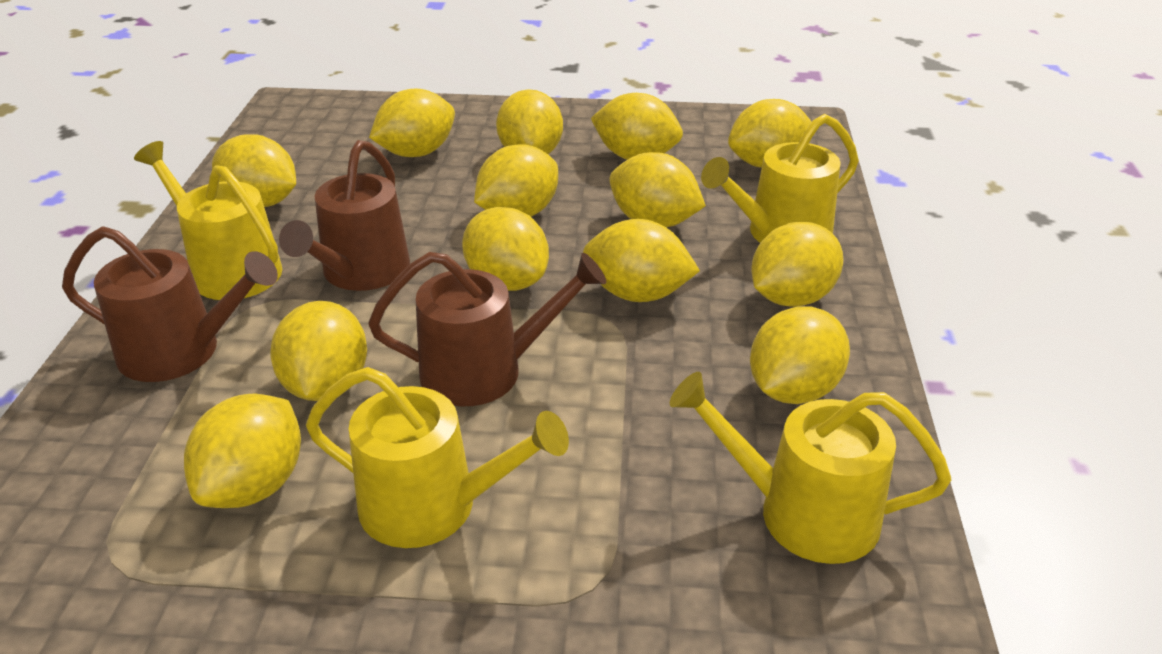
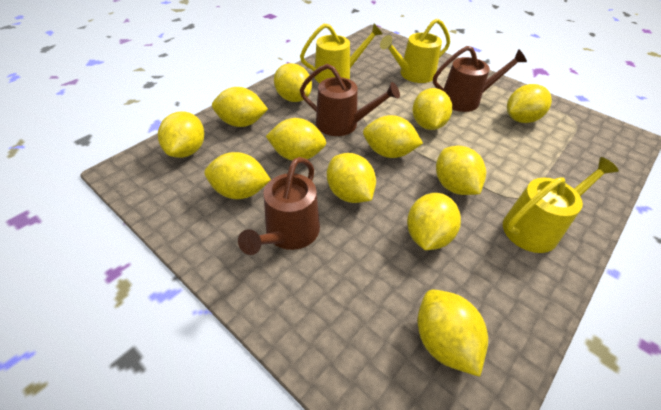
yellow lemon: 13 -> 12
yellow watering can: 4 -> 3

